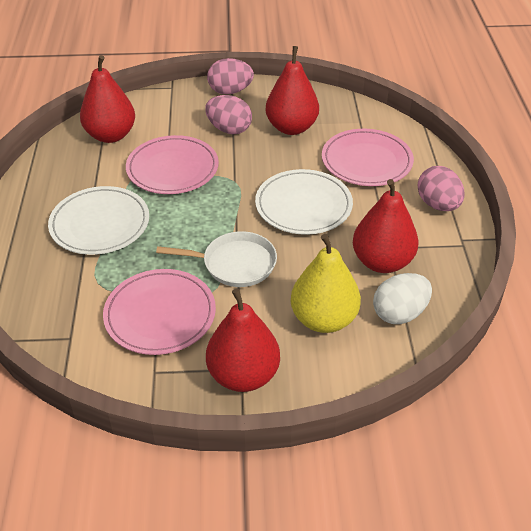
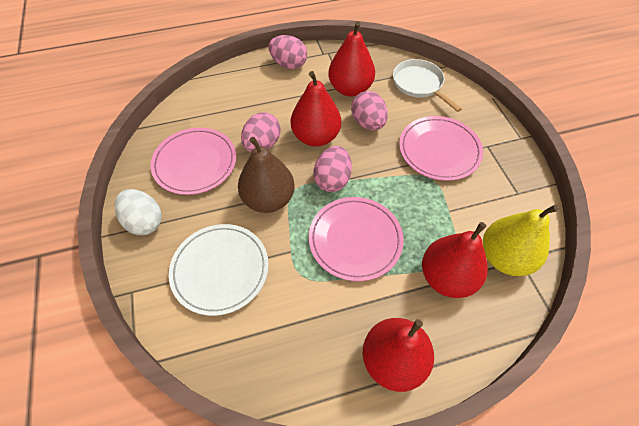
brown pear: 0 -> 1
pink egg: 3 -> 4
white plate: 2 -> 1

